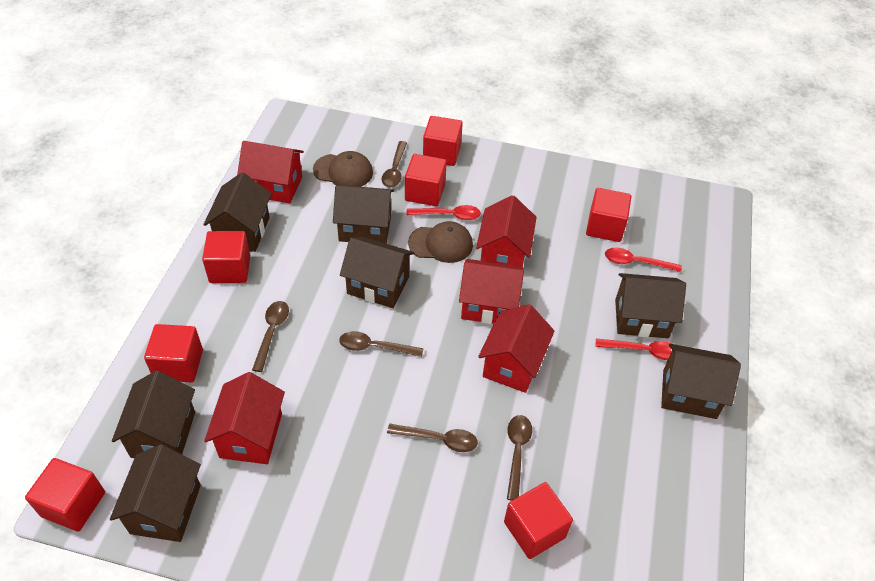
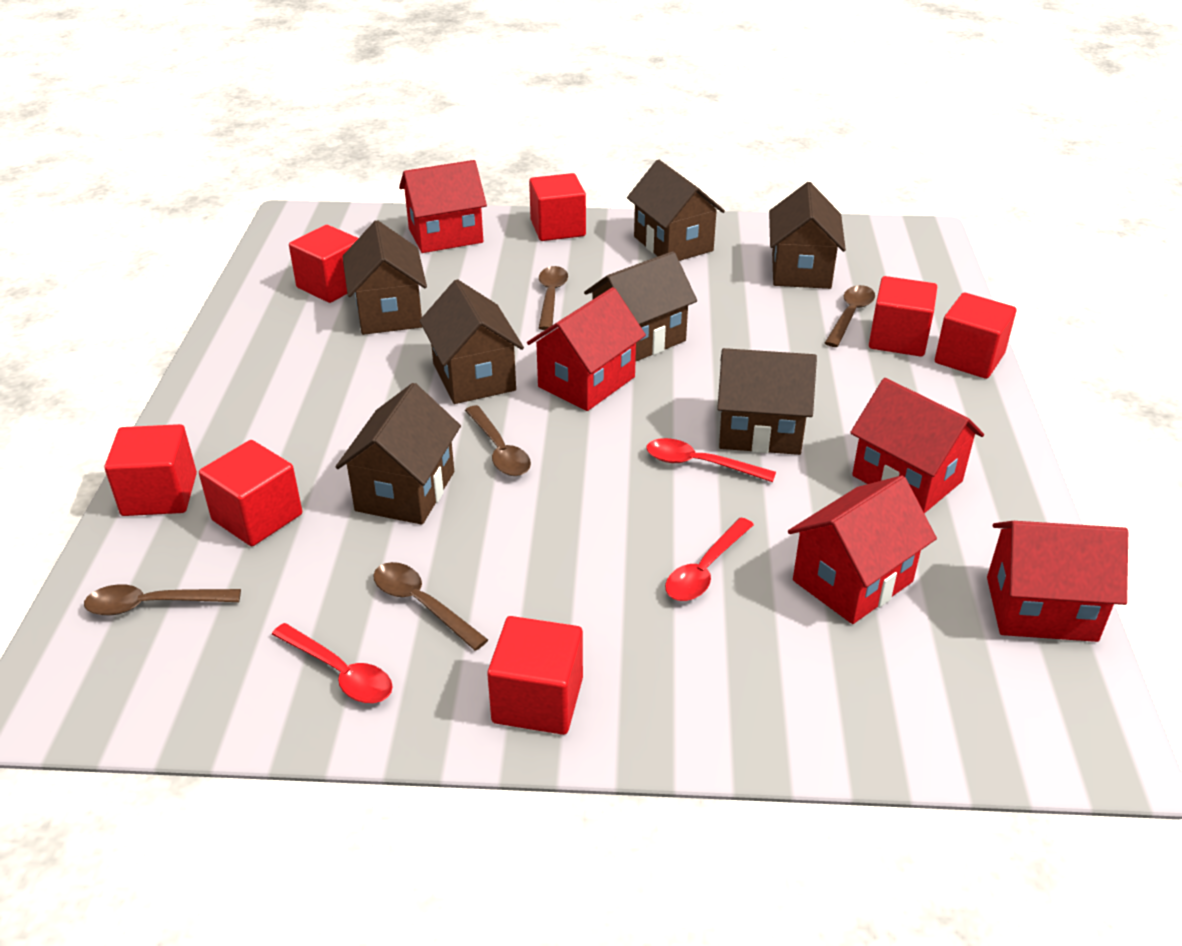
brown cap: 2 -> 0

